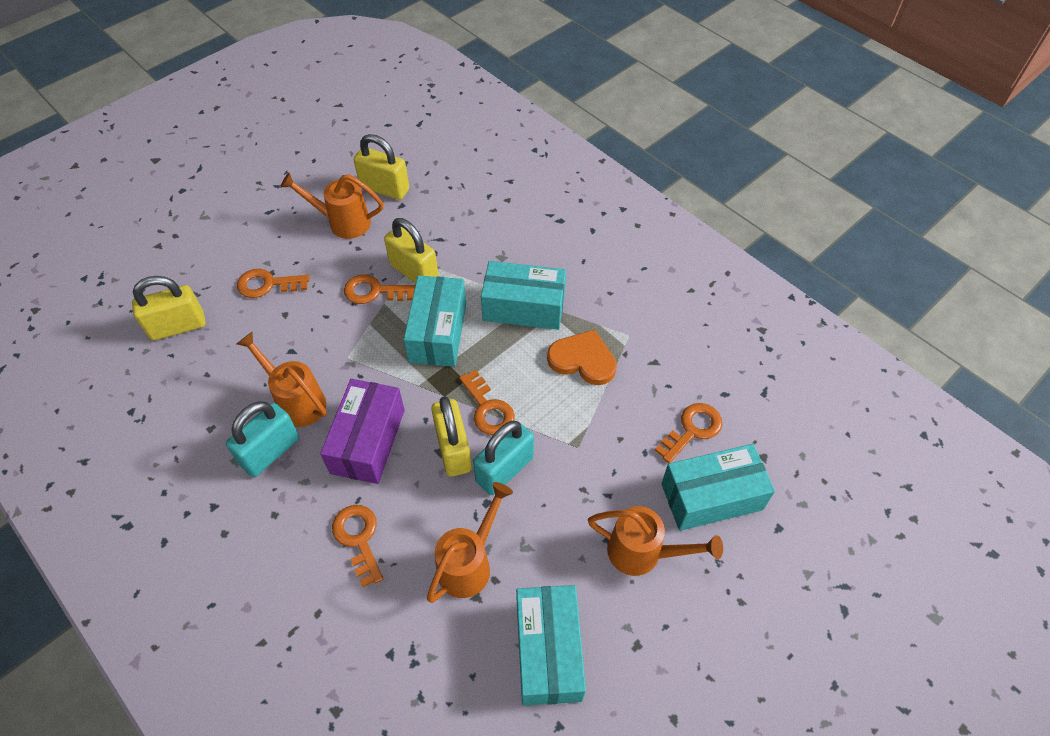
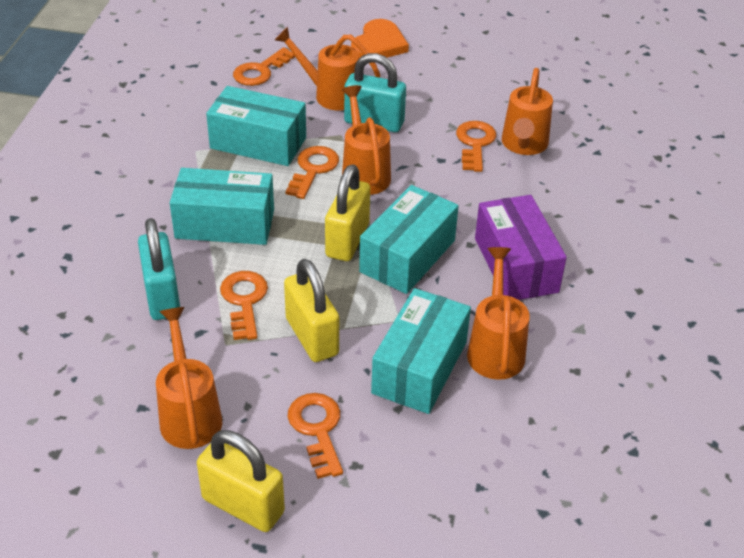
orange watering can: 4 -> 5
yellow padlock: 4 -> 3

